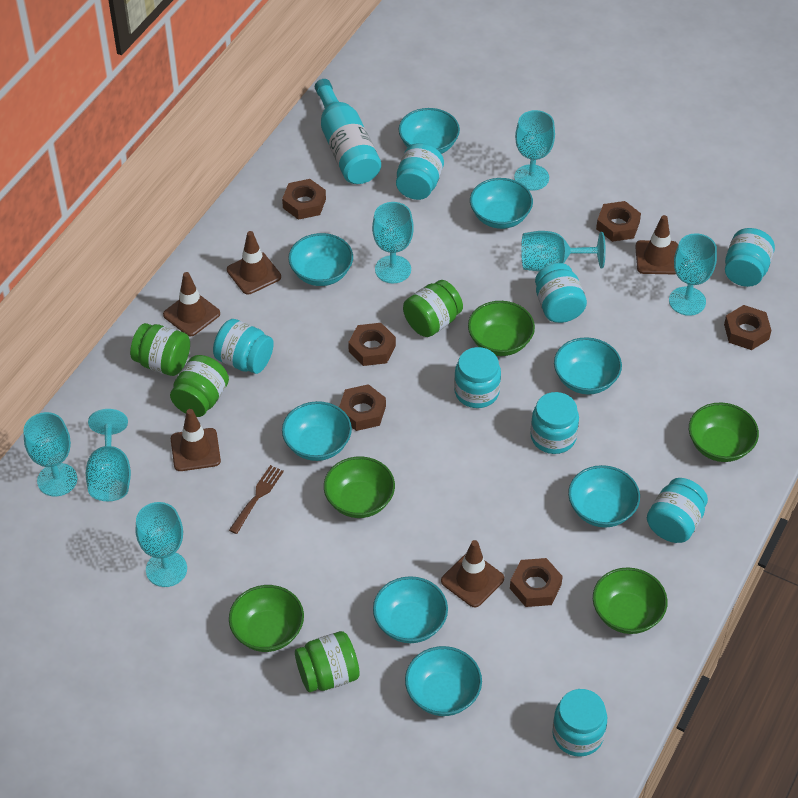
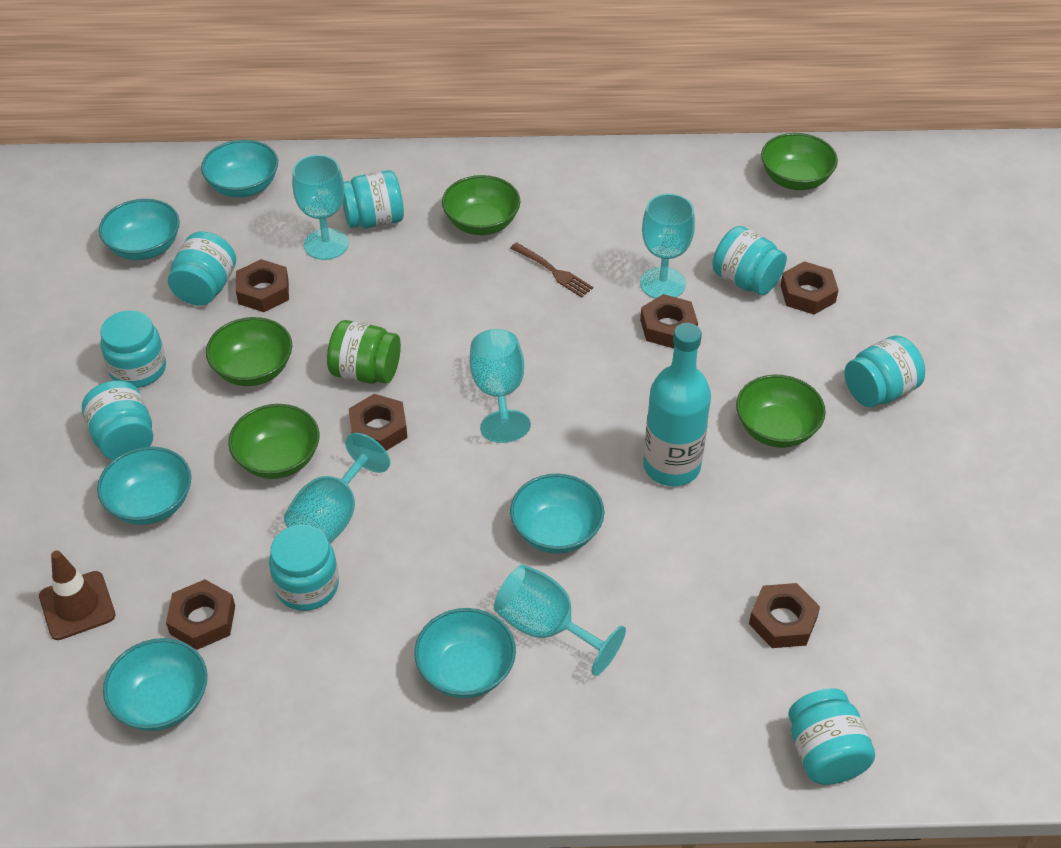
brown traffic cone: 5 -> 1
green jar: 4 -> 1
turquoise bowl: 8 -> 6
turquoise goblet: 7 -> 5

